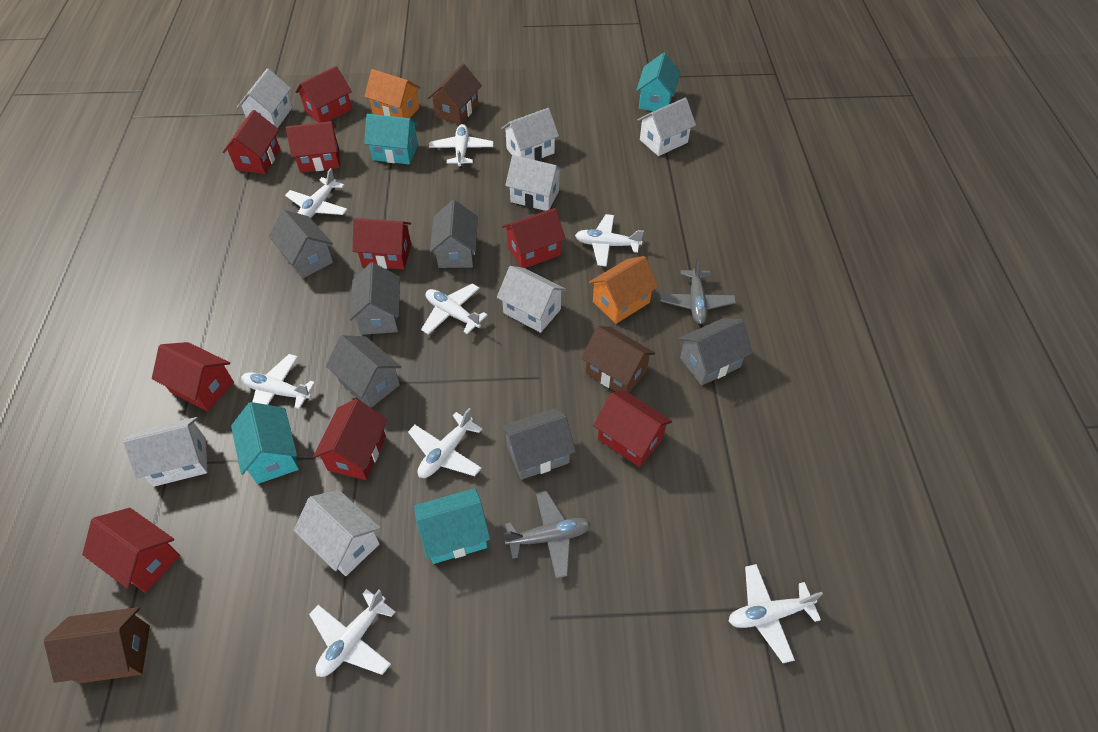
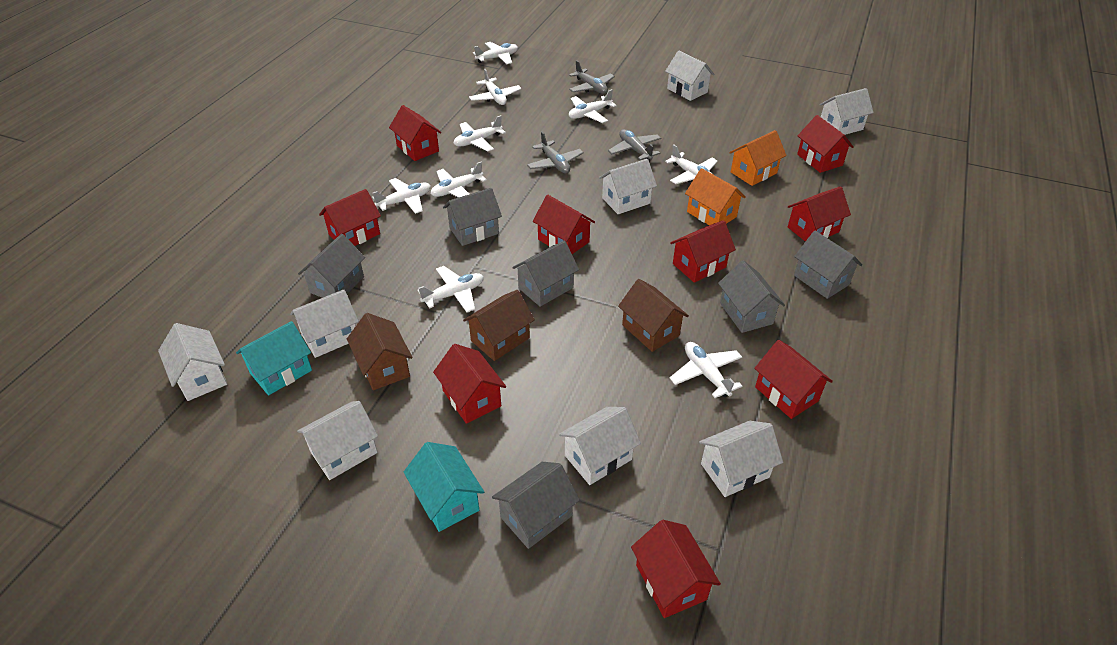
grey plane: 2 -> 3
turquoise house: 4 -> 2
white house: 7 -> 8
white plane: 8 -> 9

